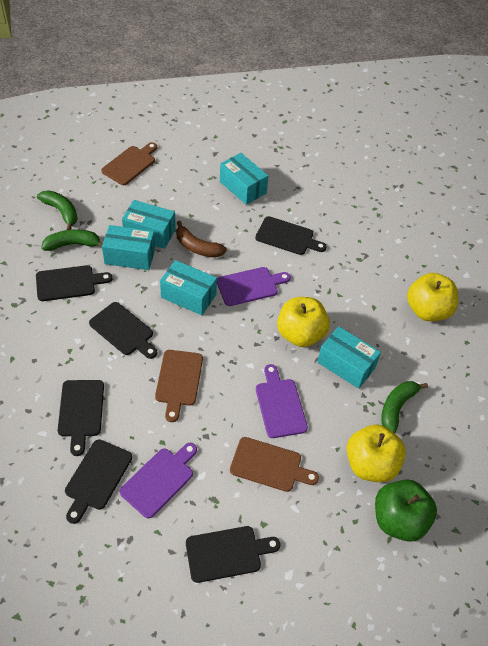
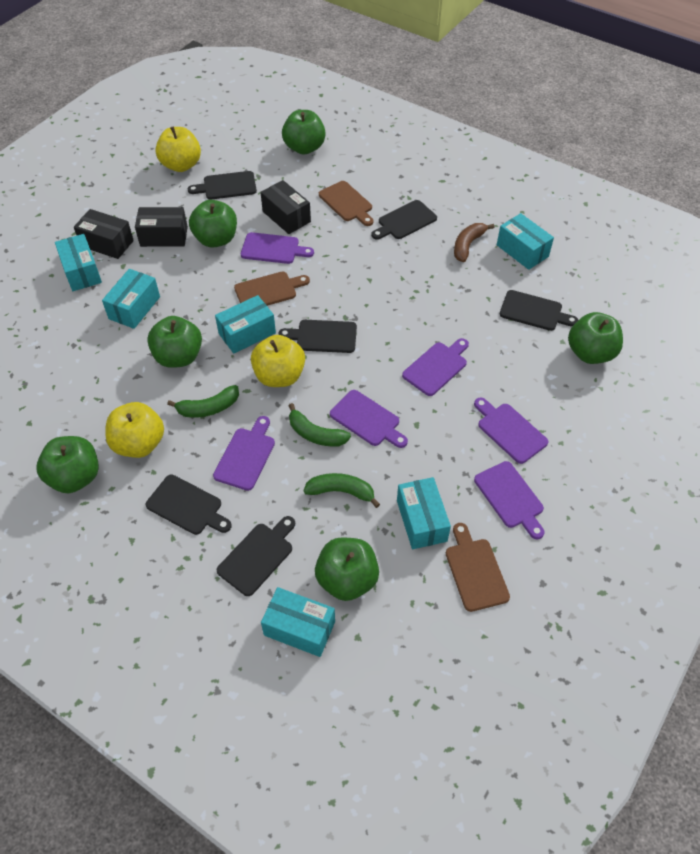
black box: 0 -> 3
green apple: 1 -> 6
purple cutting board: 3 -> 6
turquoise box: 5 -> 6

